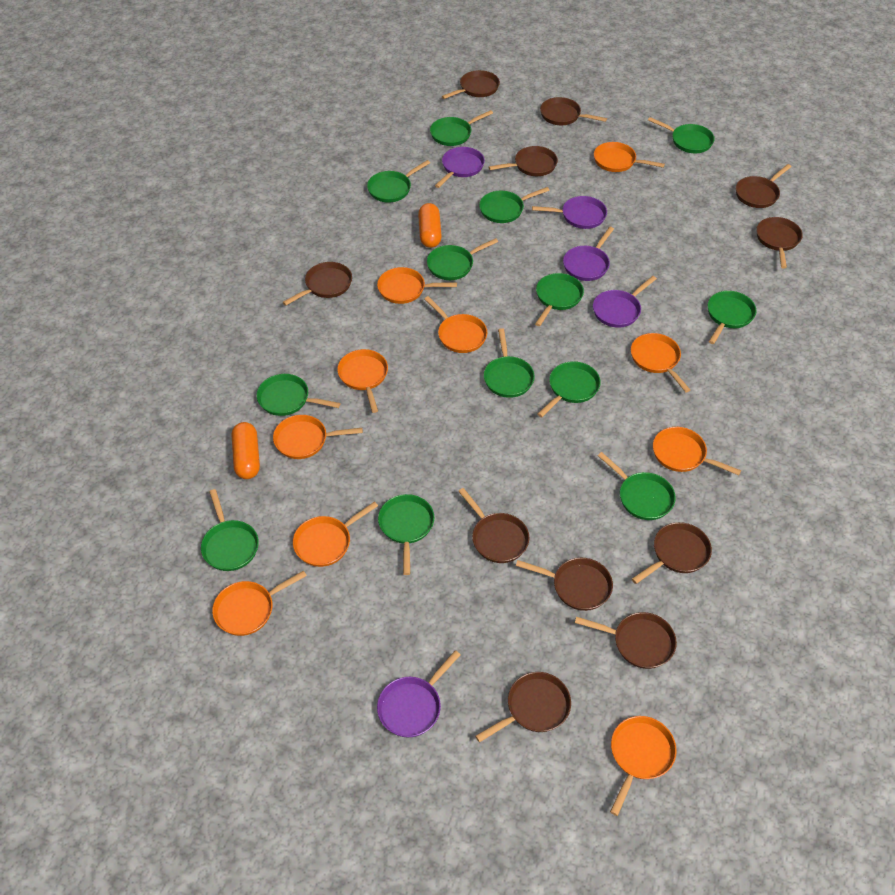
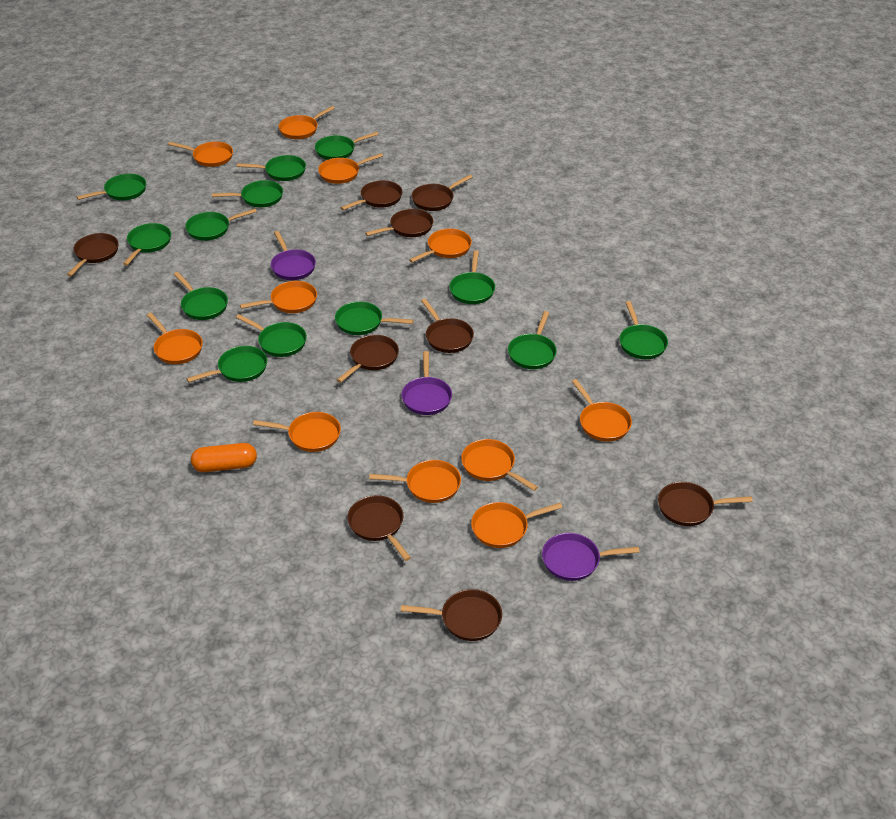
brown pan: 11 -> 9
orange capsule: 2 -> 1
orange pan: 10 -> 11
purple pan: 5 -> 3

